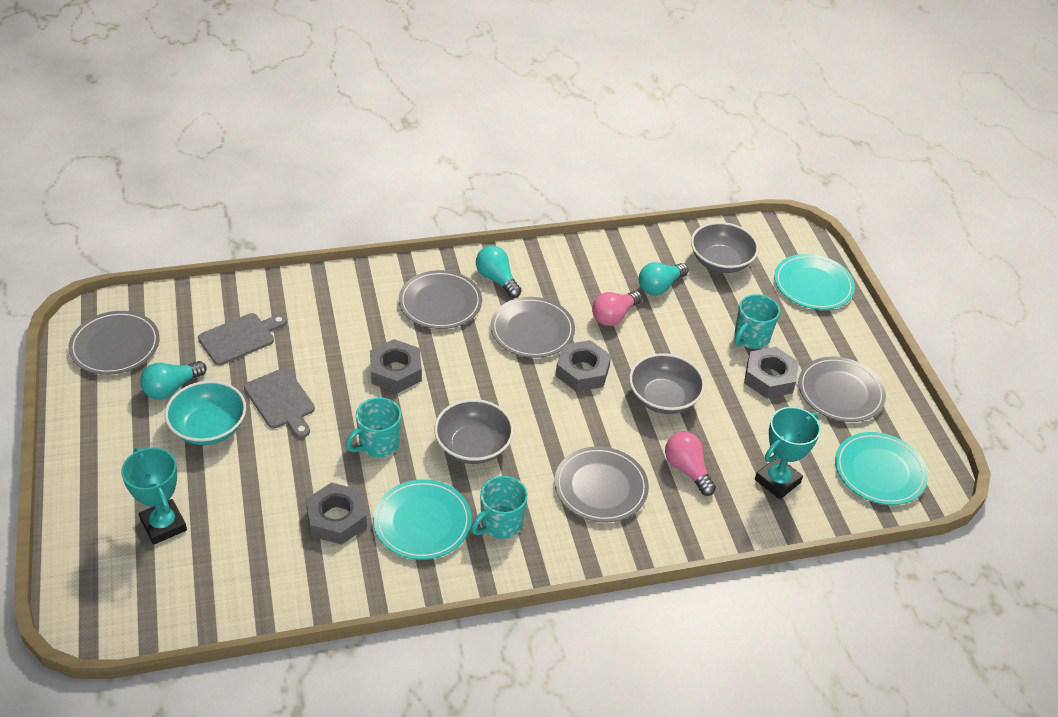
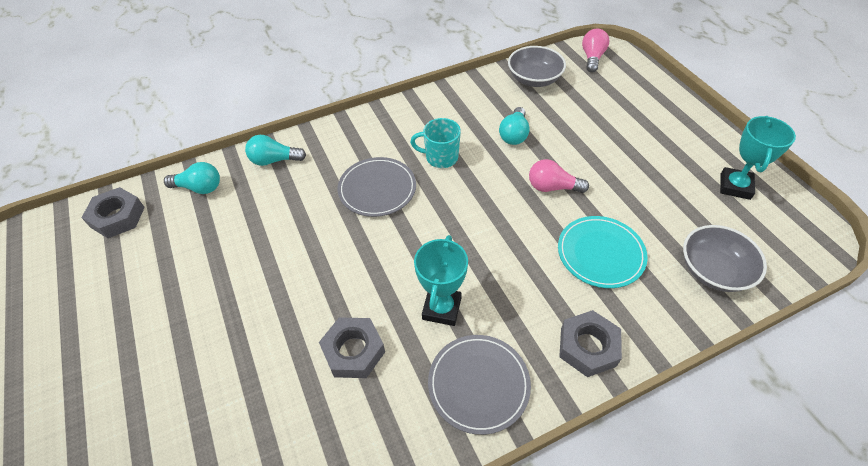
grey bowl: 3 -> 2
grey cutting board: 2 -> 0
grey nut: 4 -> 3
grey plate: 5 -> 2
turquoise bowl: 1 -> 0
turquoise mug: 3 -> 1
turquoise plate: 3 -> 1

